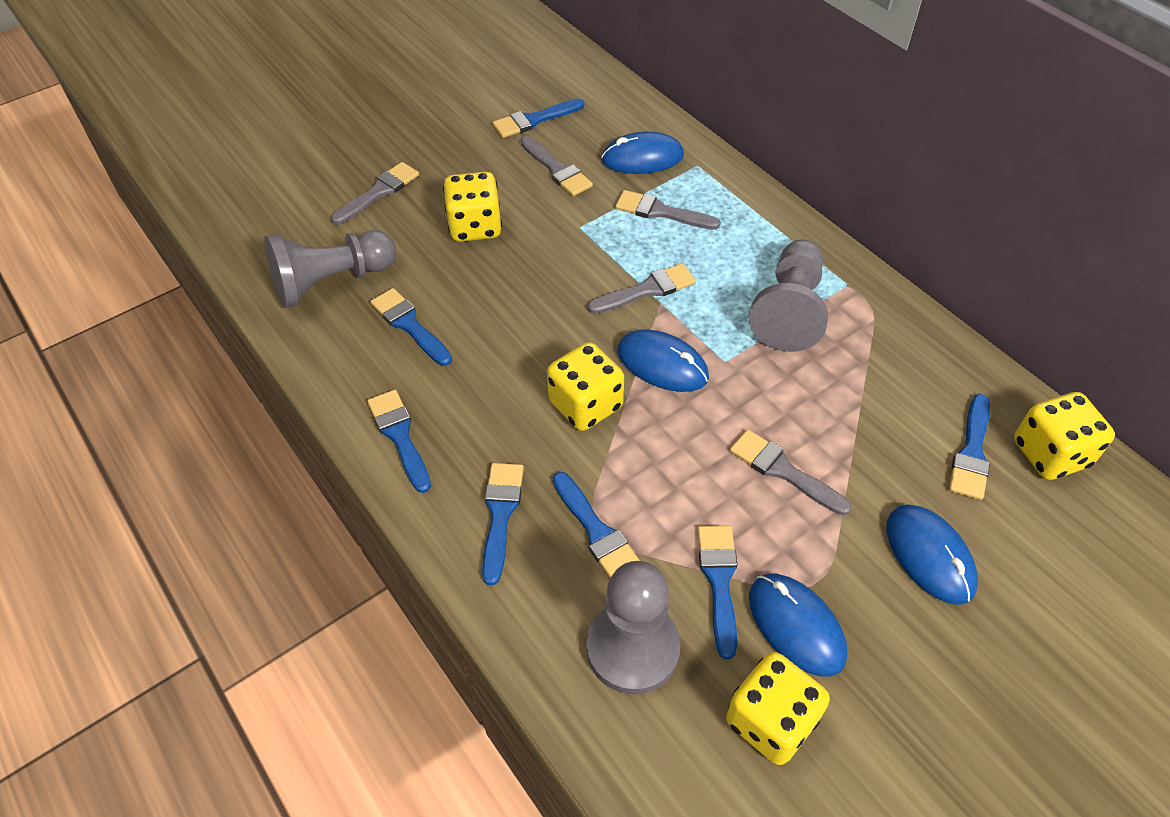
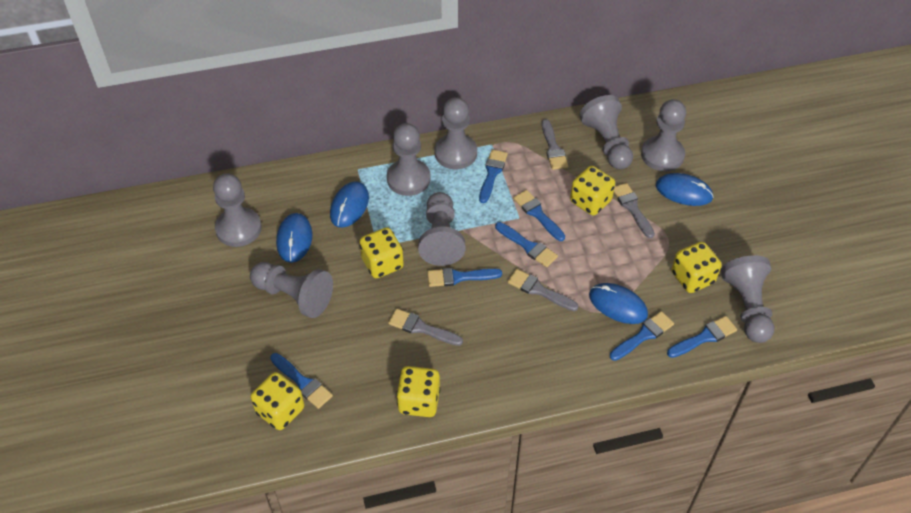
grey brush: 5 -> 4
grey pawn: 3 -> 8
yellow dice: 4 -> 5

